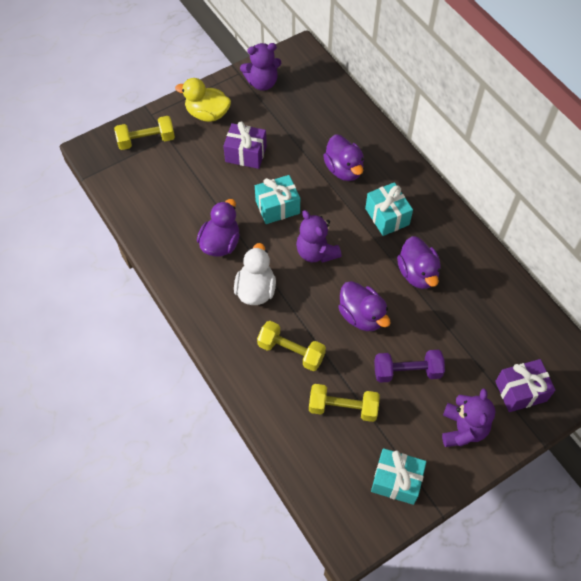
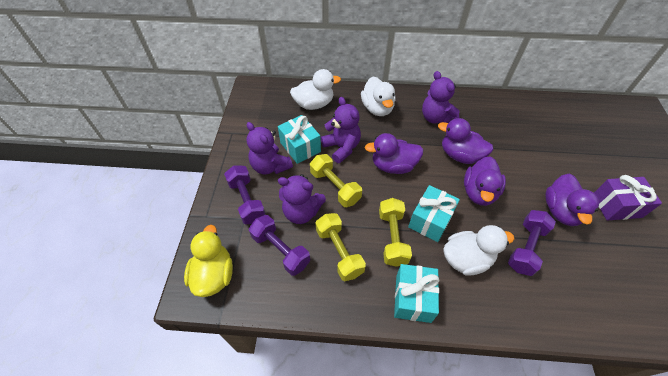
purple dumbbell: 1 -> 3
purple gift: 2 -> 1
purple teddy bear: 3 -> 4
white duck: 1 -> 3

